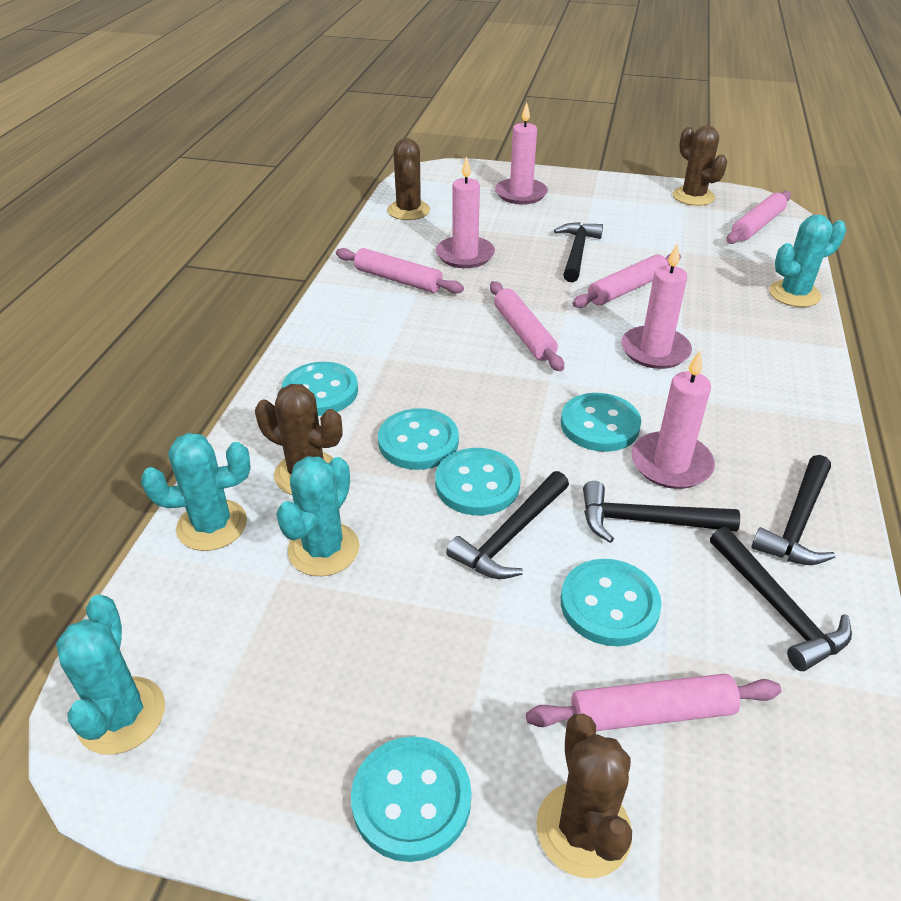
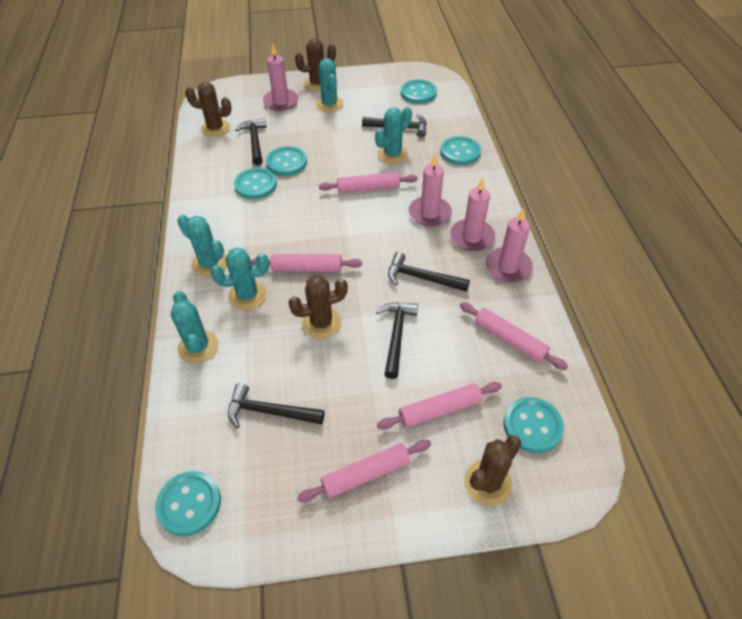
turquoise cactus: 4 -> 5

